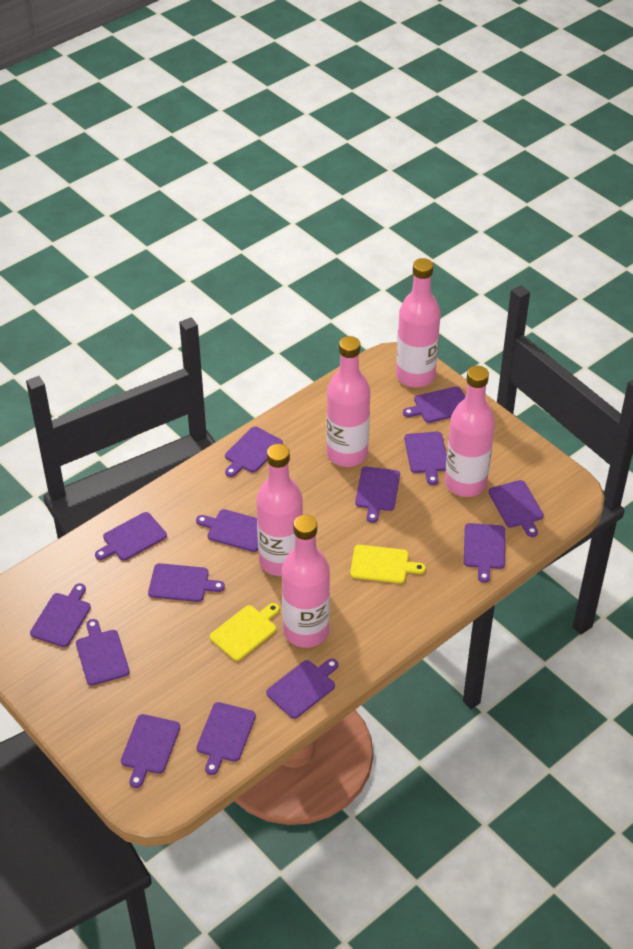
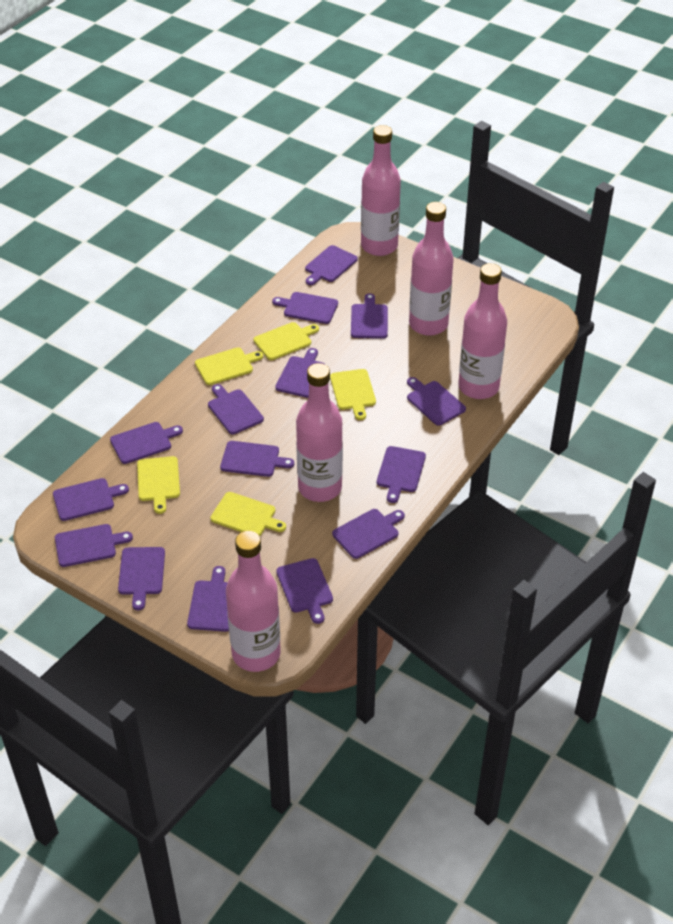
purple cutting board: 14 -> 15
yellow cutting board: 2 -> 5

